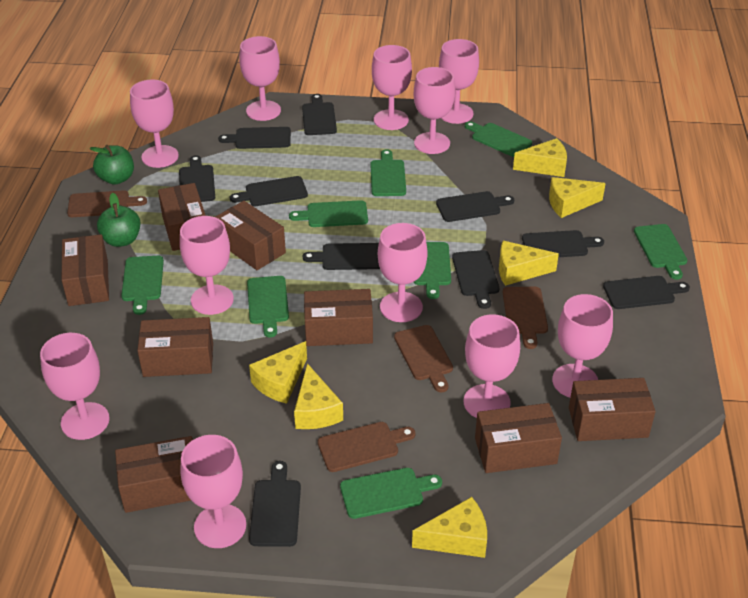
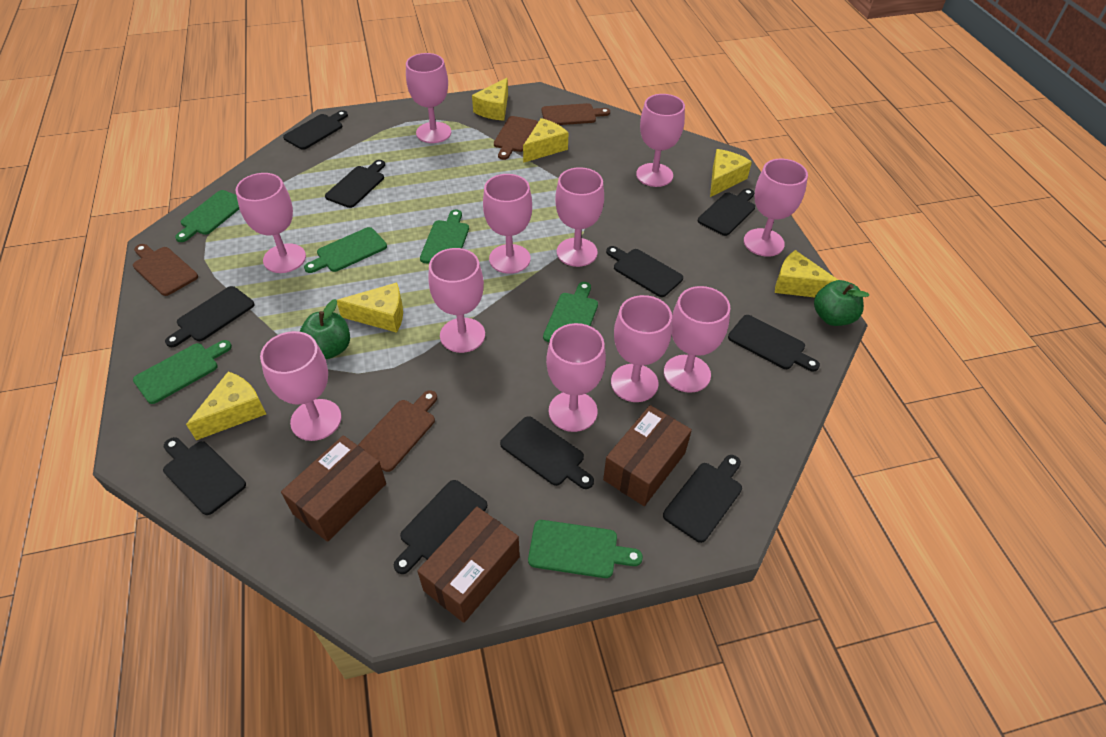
brown box: 8 -> 3
green cutting board: 8 -> 6

